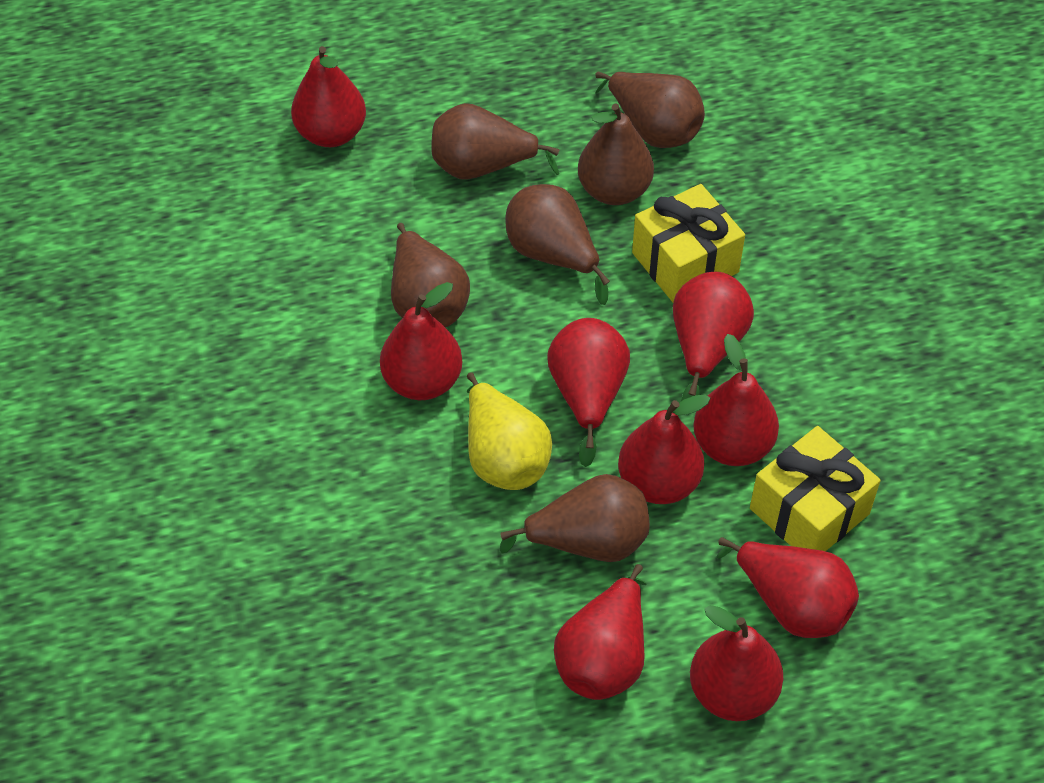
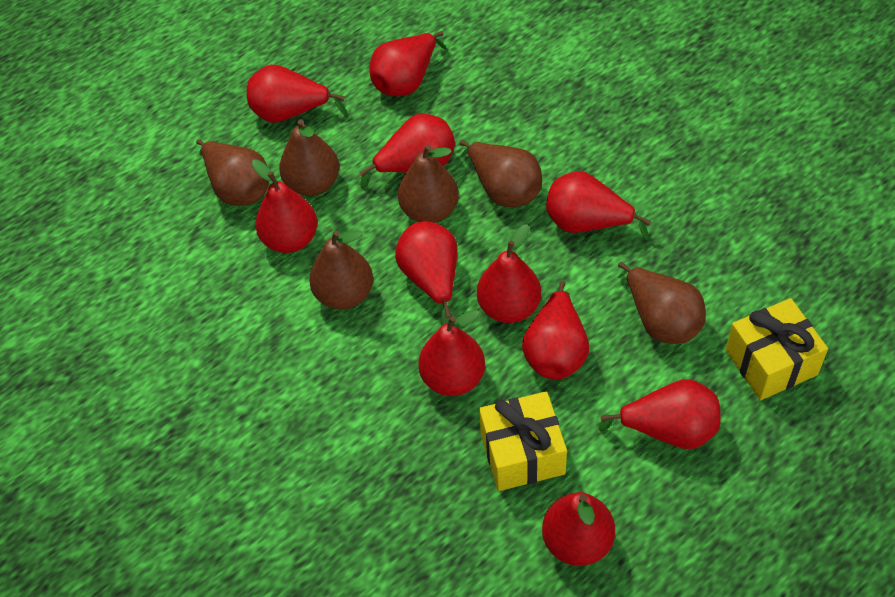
red pear: 9 -> 11
yellow pear: 1 -> 0

